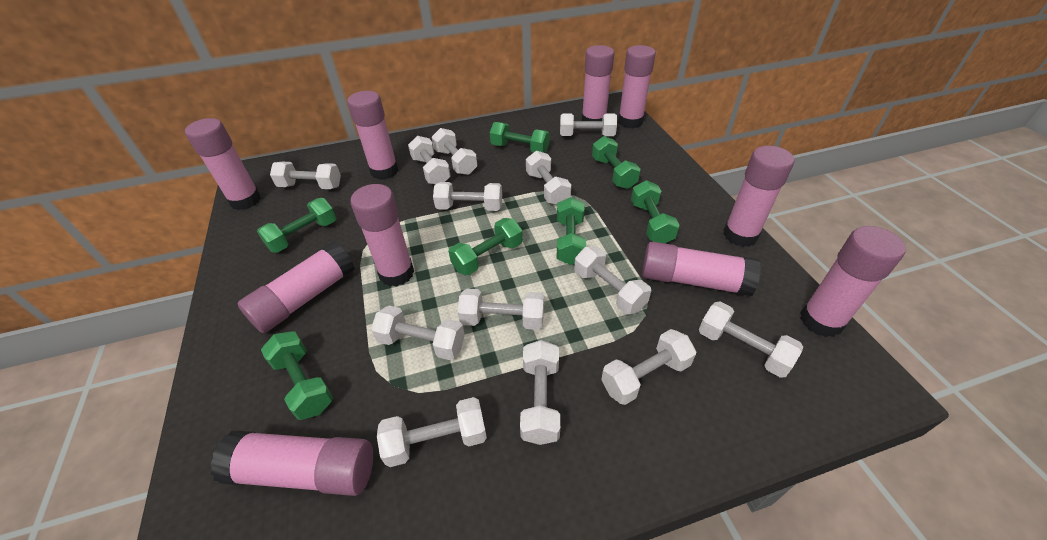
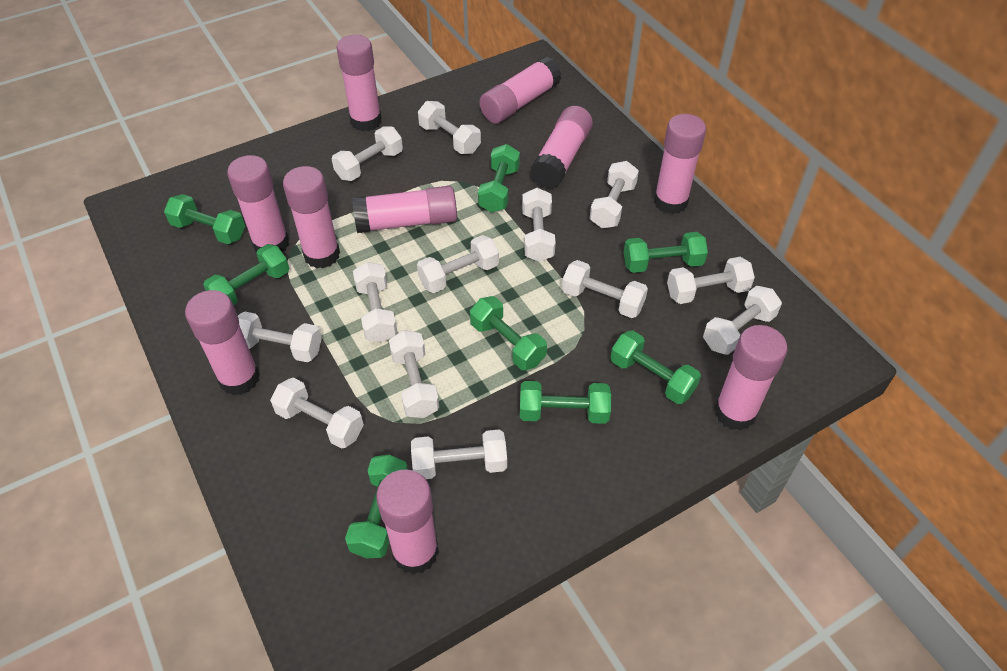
green dumbbell: 7 -> 8

